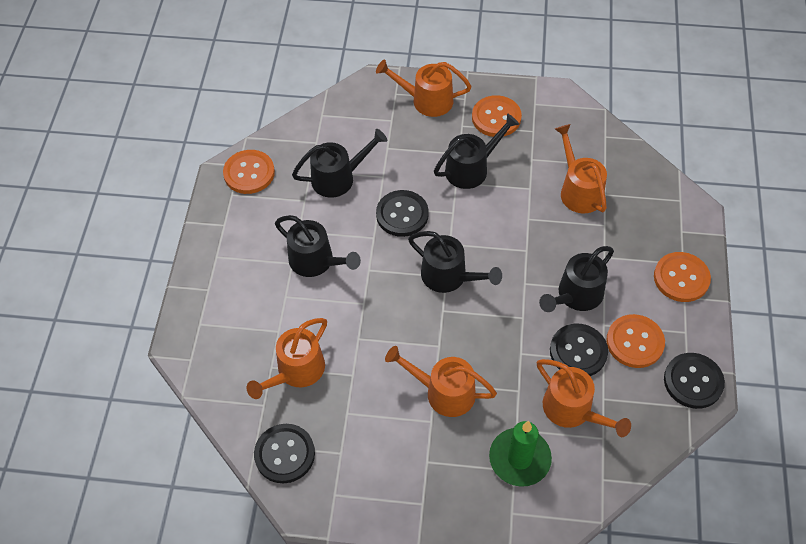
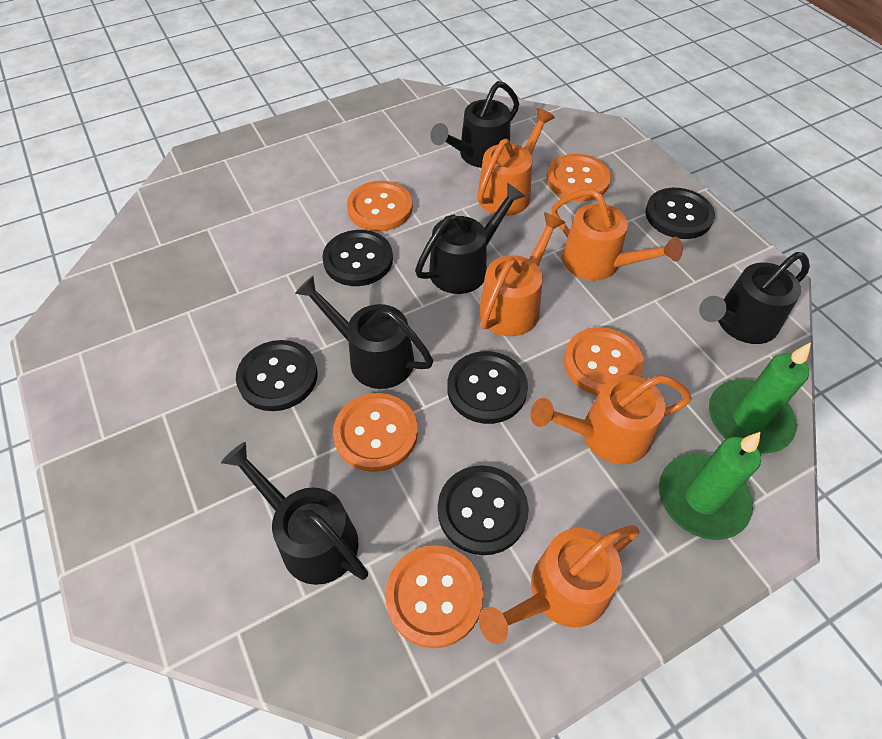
black button: 4 -> 5
green candle: 1 -> 2
orange button: 4 -> 5

